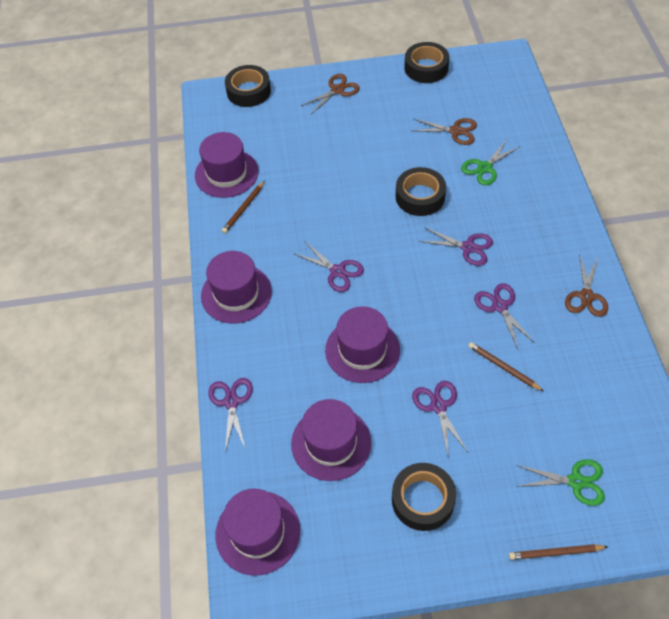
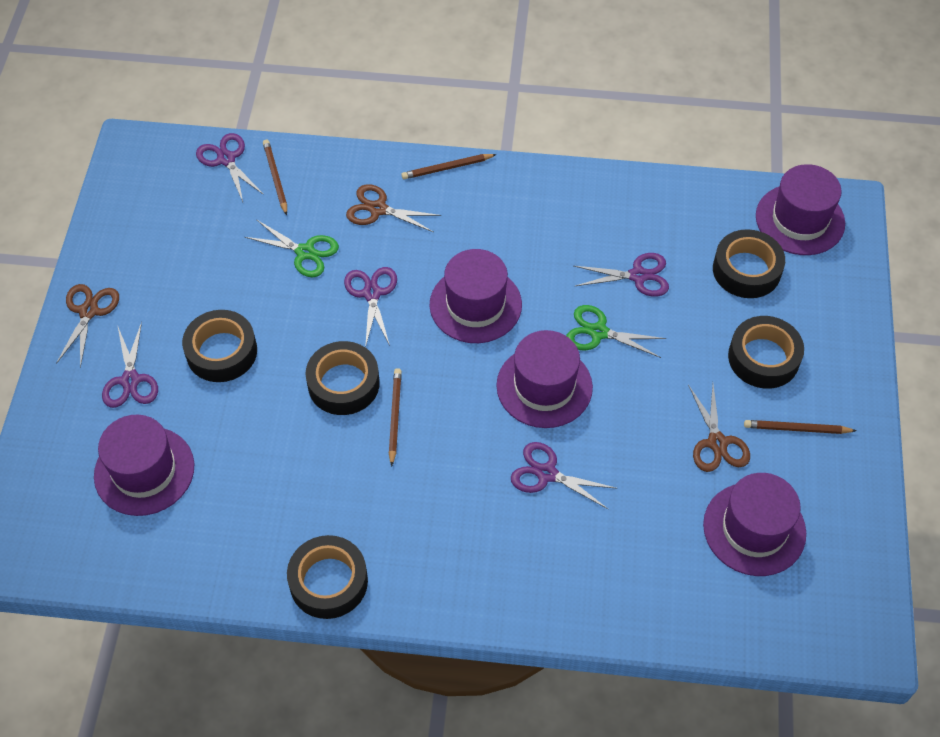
black tape: 4 -> 5
brown pencil: 3 -> 4

